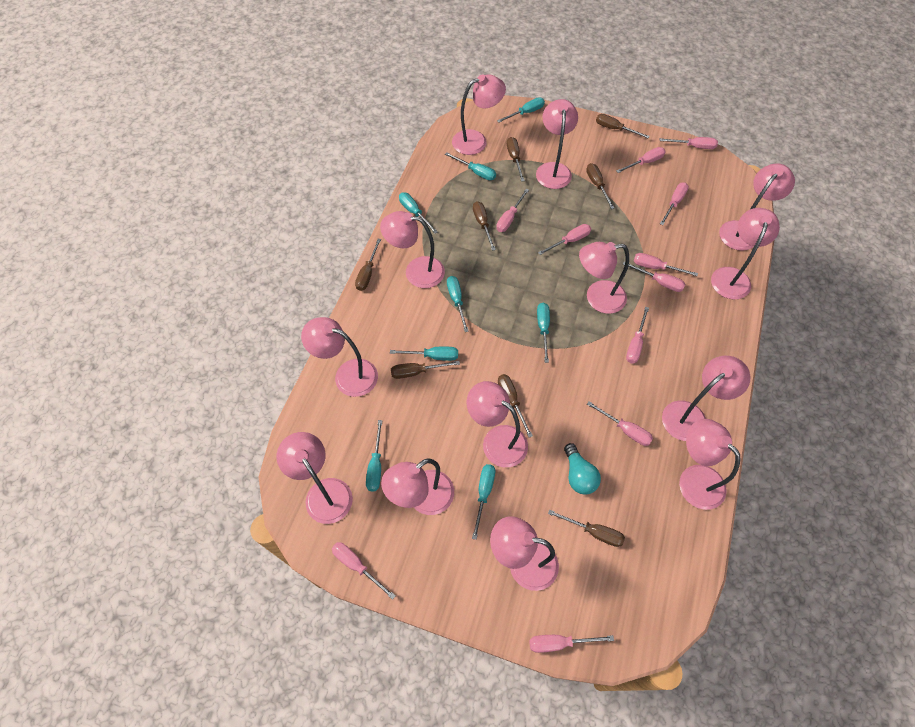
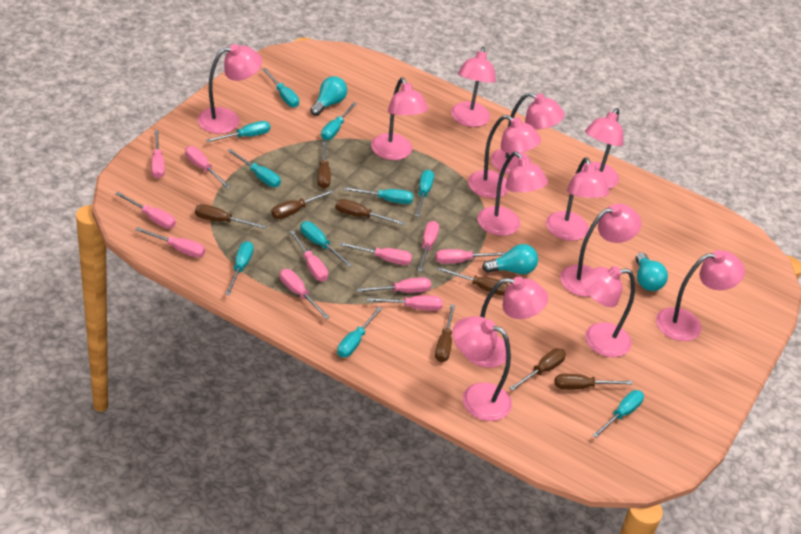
turquoise light bulb: 1 -> 3
turquoise screwdriver: 8 -> 10

